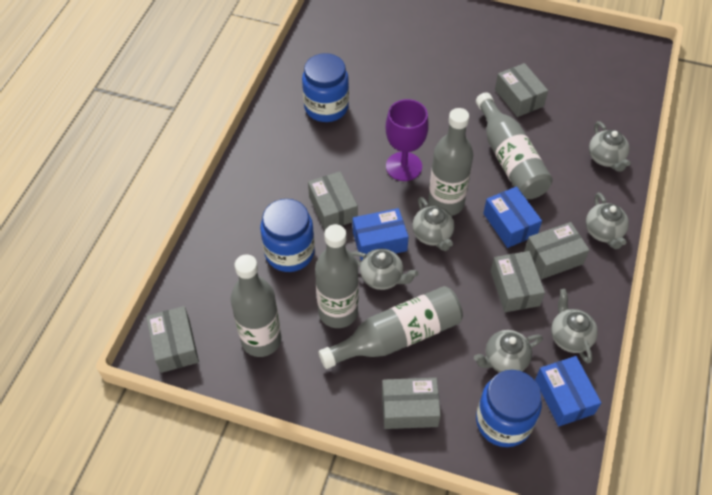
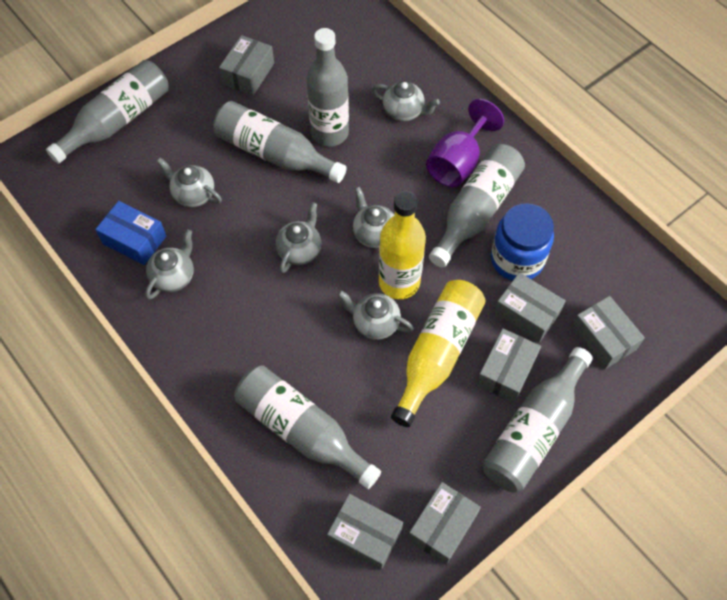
blue box: 3 -> 1
blue jar: 3 -> 1
grey bottle: 5 -> 6
yellow bottle: 0 -> 2

